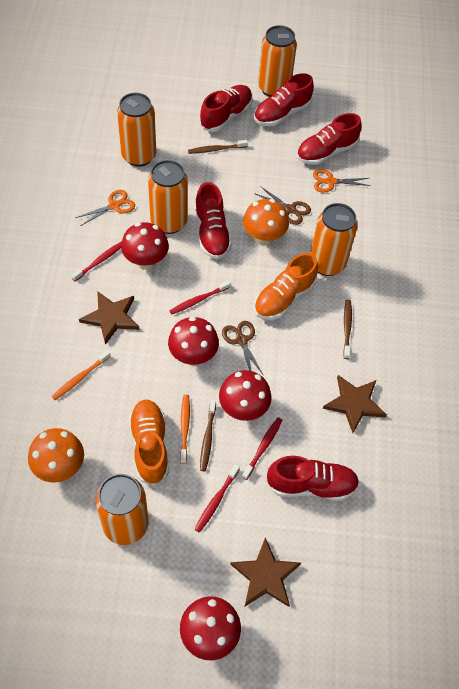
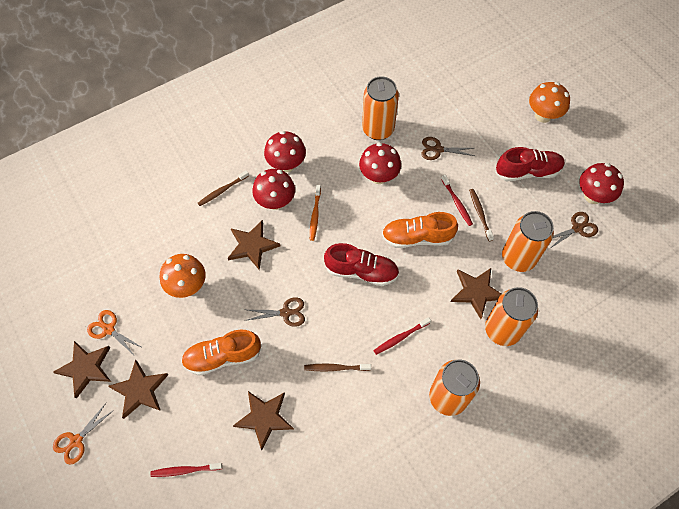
brown scissors: 2 -> 3
brown star: 3 -> 5
orange can: 5 -> 4
orange toothbrush: 2 -> 1
red shoe: 5 -> 2
red toothbrush: 4 -> 3

